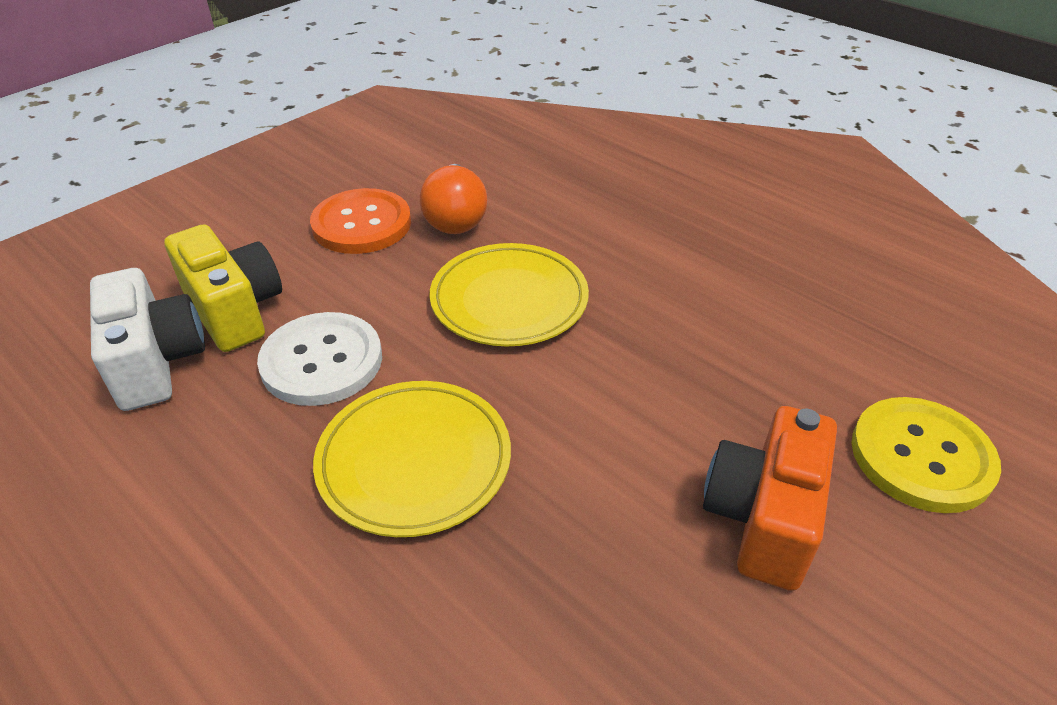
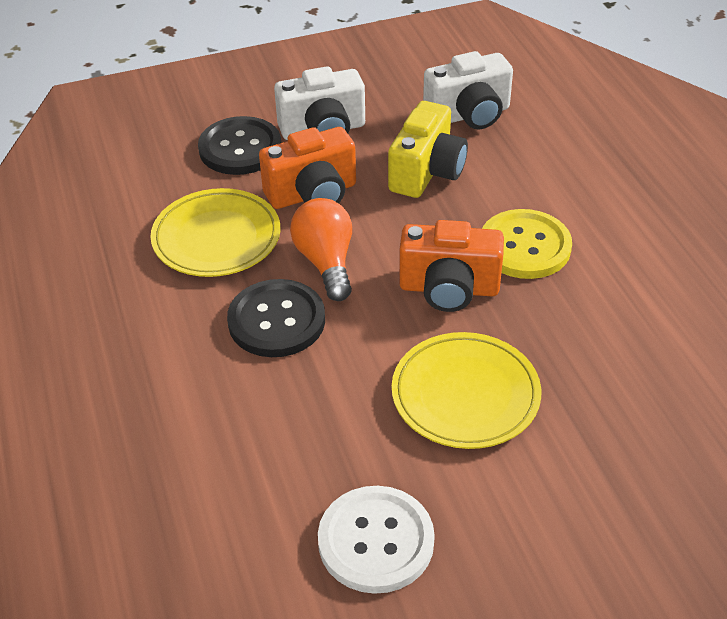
black button: 0 -> 2
orange button: 1 -> 0
orange camera: 1 -> 2
white camera: 1 -> 2

